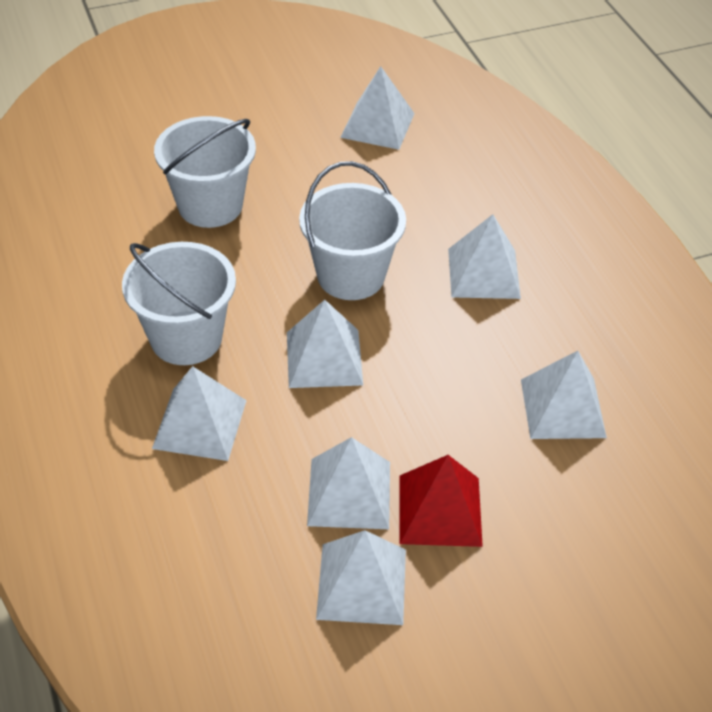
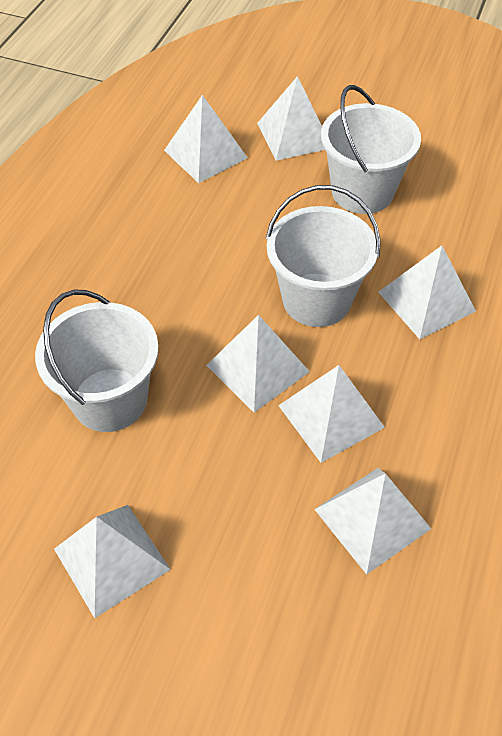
red pyramid: 1 -> 0

